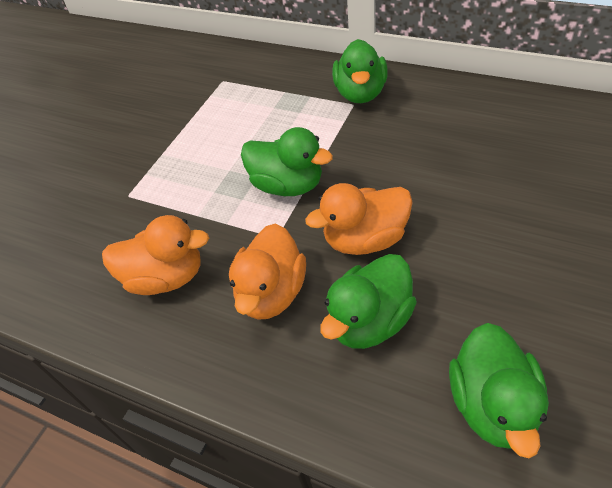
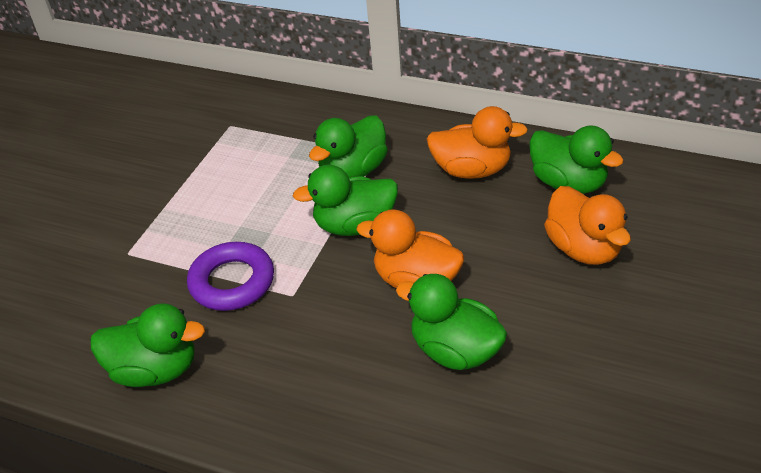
green duck: 4 -> 5
purple ring: 0 -> 1

